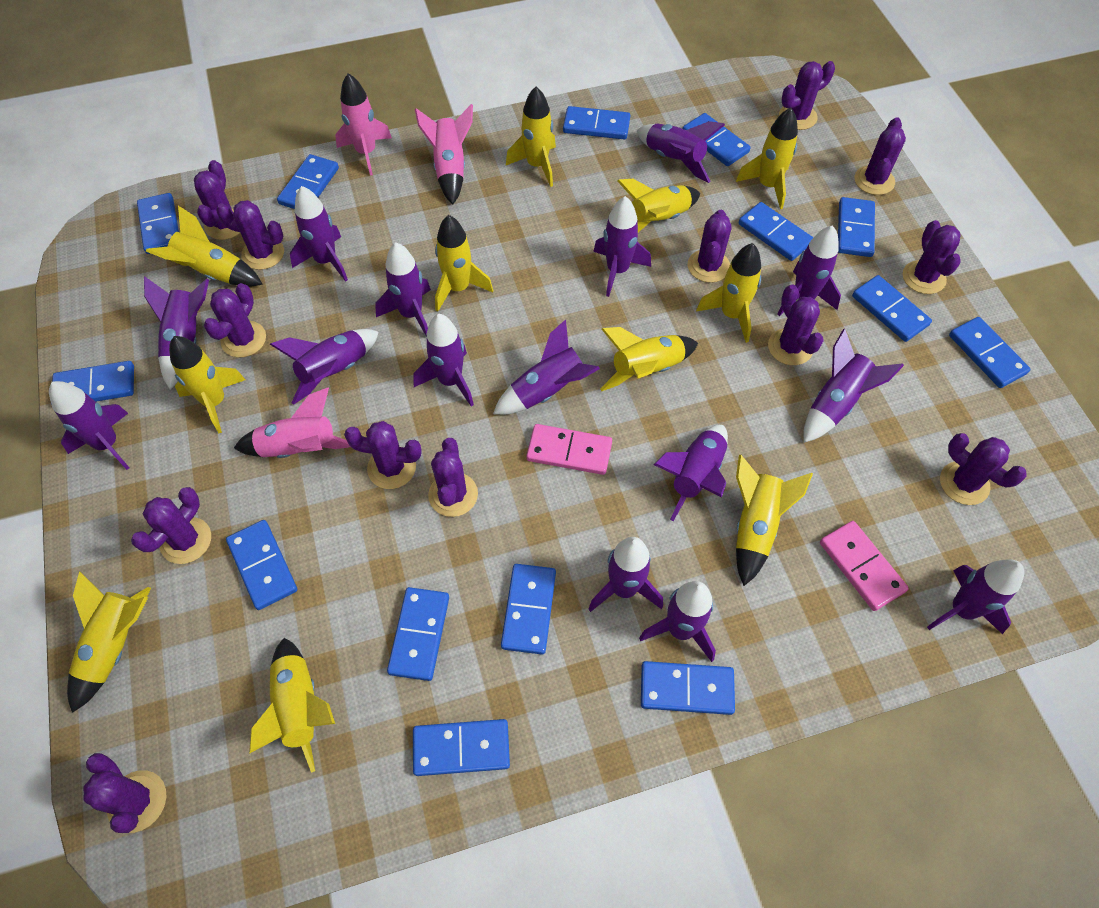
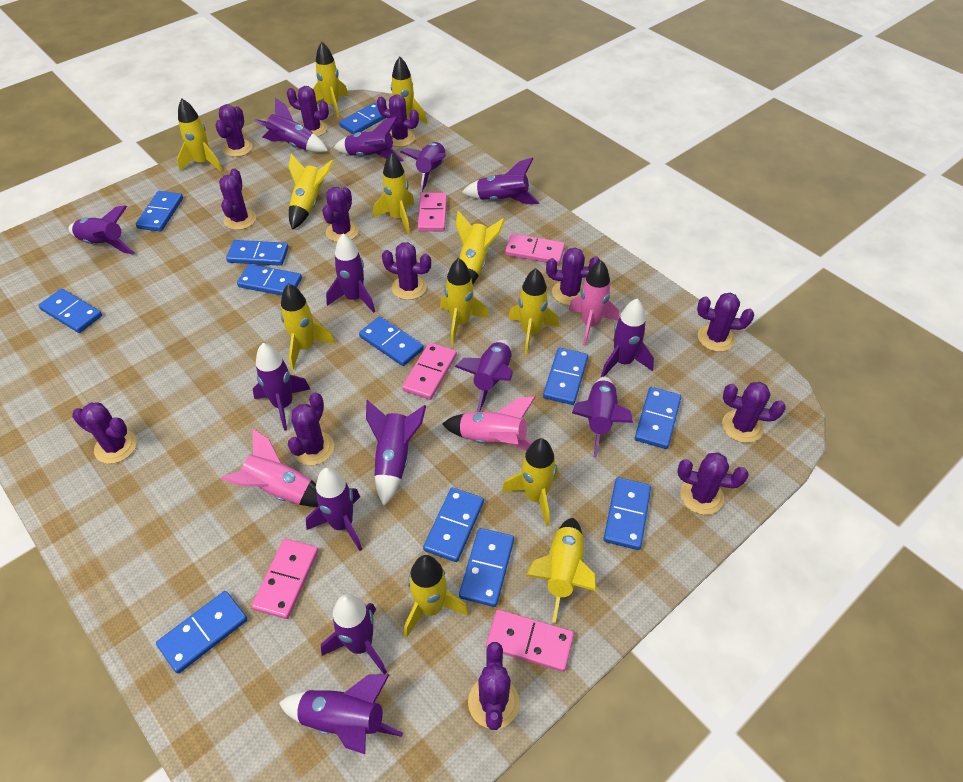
blue domino: 14 -> 12
pink domino: 2 -> 5
purple rocket: 15 -> 14
yellow rocket: 11 -> 12

